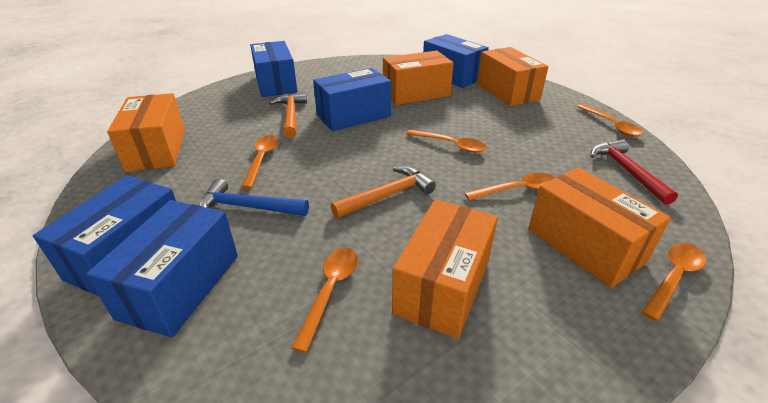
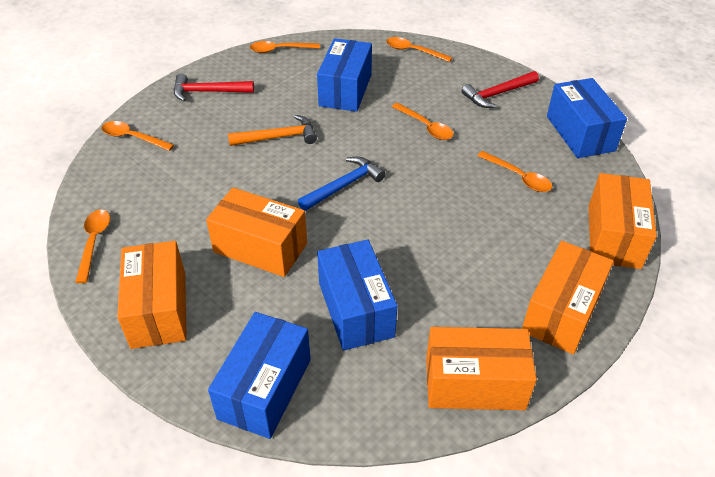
blue box: 5 -> 4
orange hammer: 2 -> 1
red hammer: 1 -> 2

